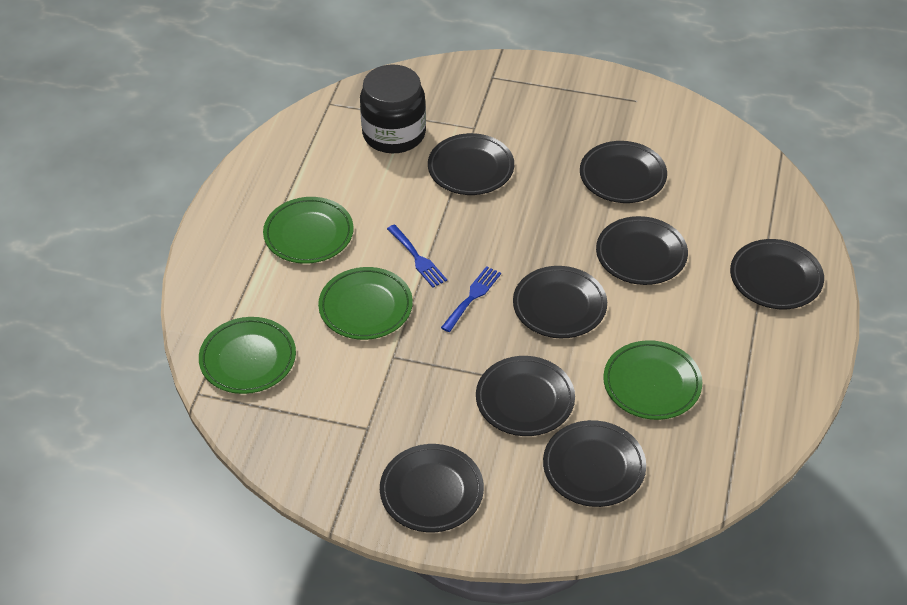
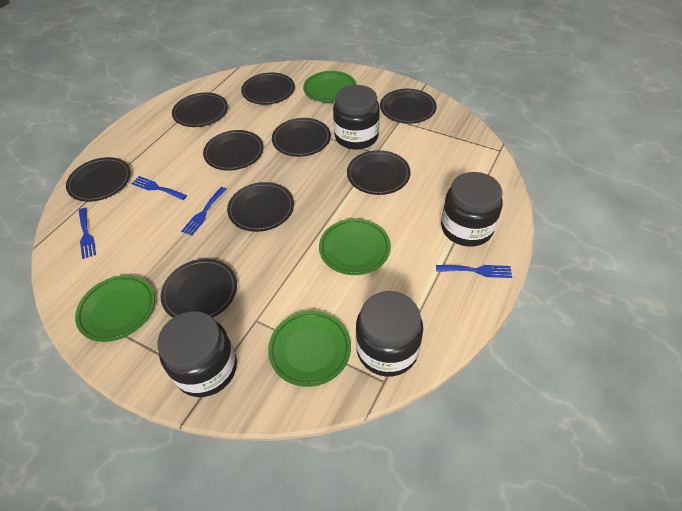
black jar: 1 -> 4
black plate: 8 -> 9
blue fork: 2 -> 4

